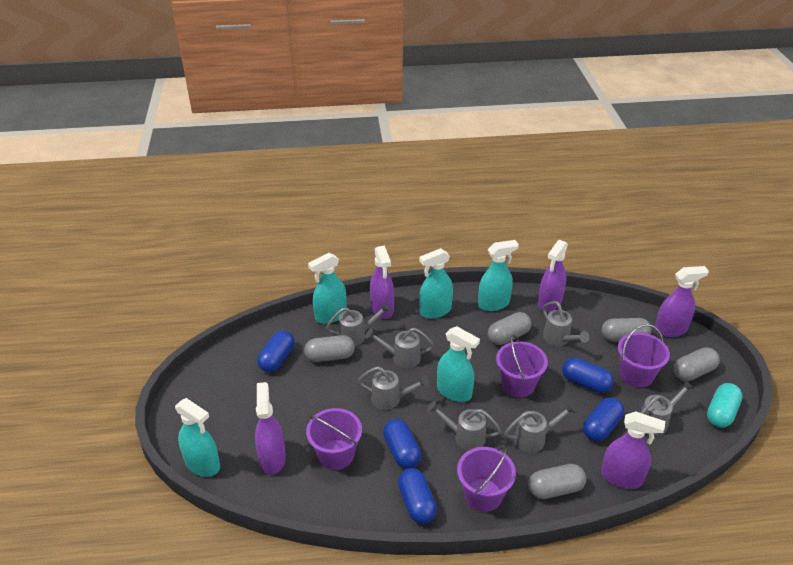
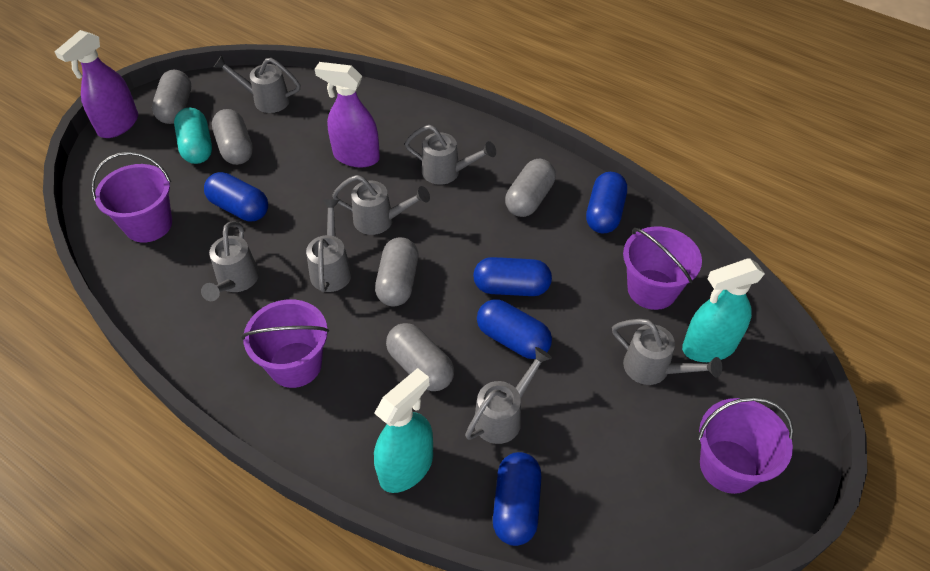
purple spray bottle: 5 -> 2
turquoise spray bottle: 5 -> 2

